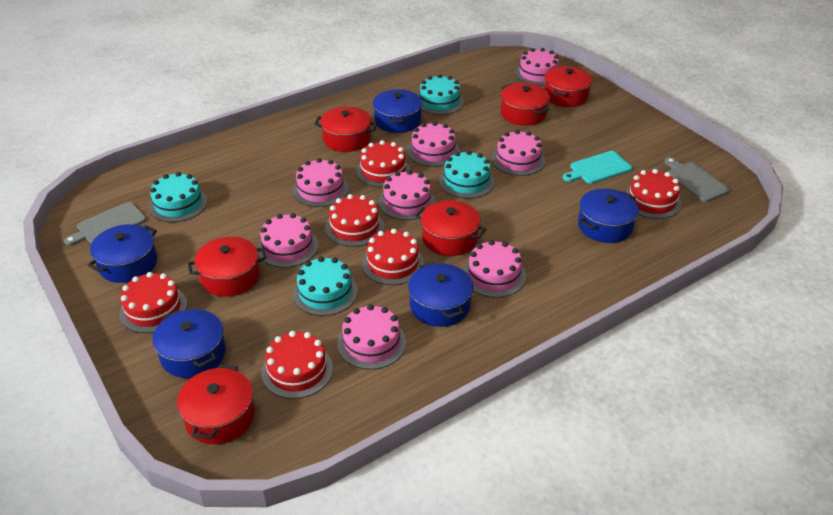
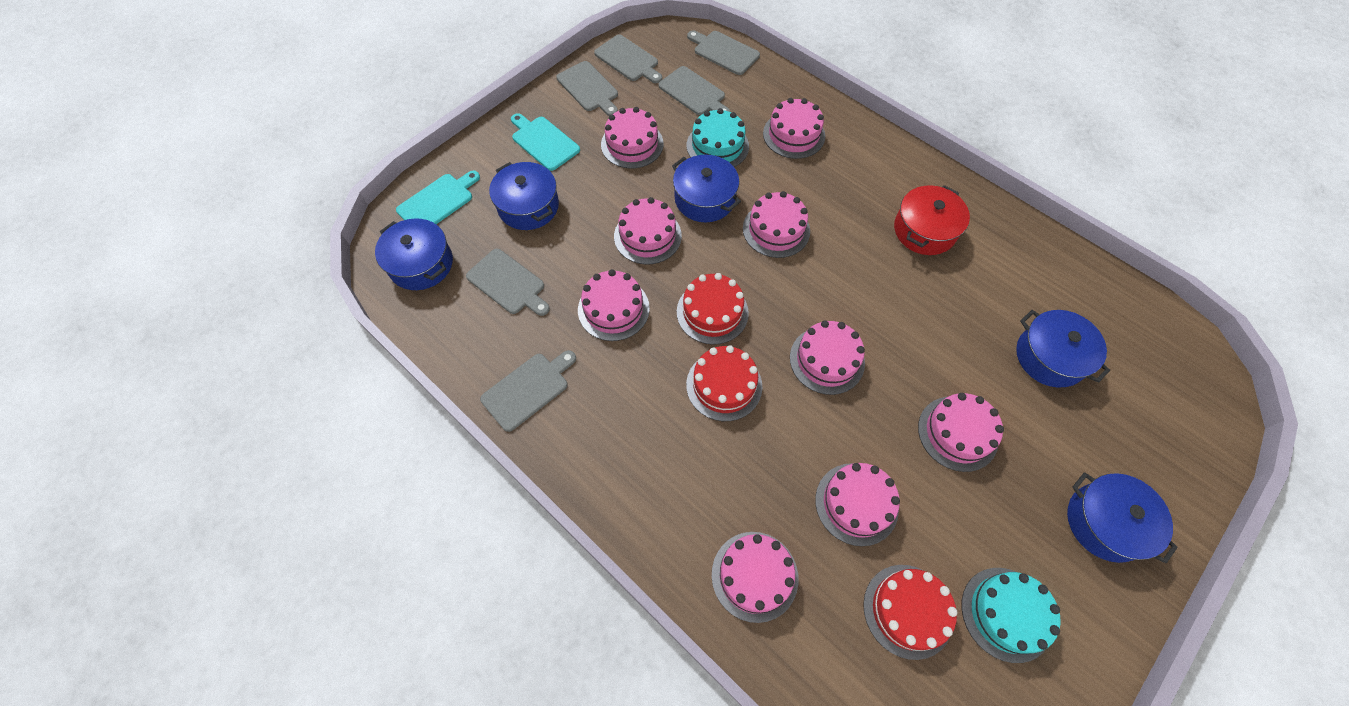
grey cutting board: 2 -> 6
pink cake: 8 -> 9
red cake: 6 -> 3
red pot: 6 -> 1
turquoise cake: 4 -> 2
turquoise cutting board: 1 -> 2

